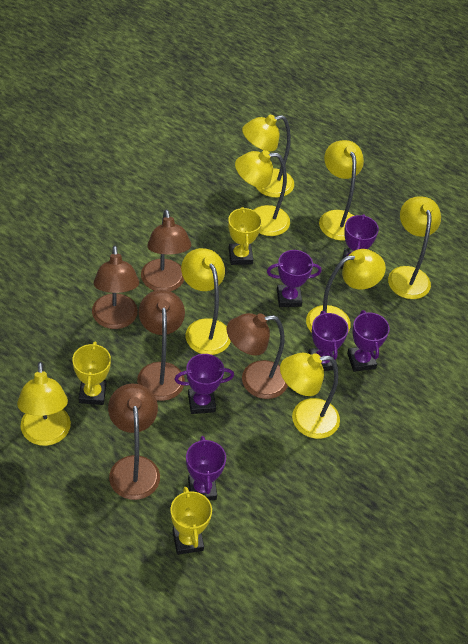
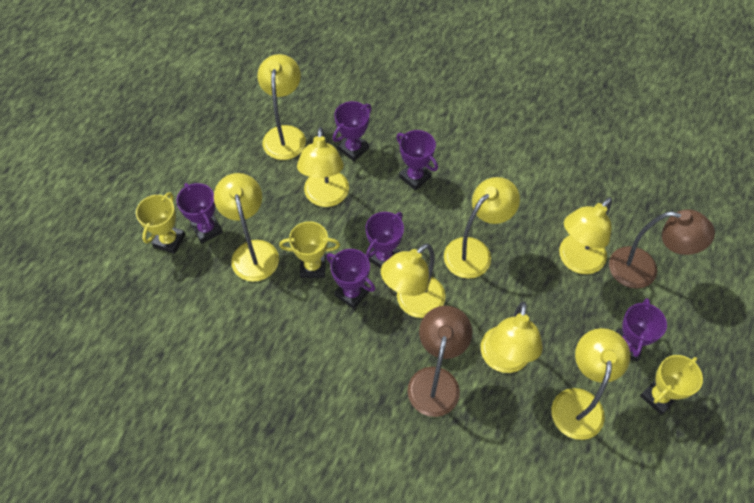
brown lamp: 5 -> 2

